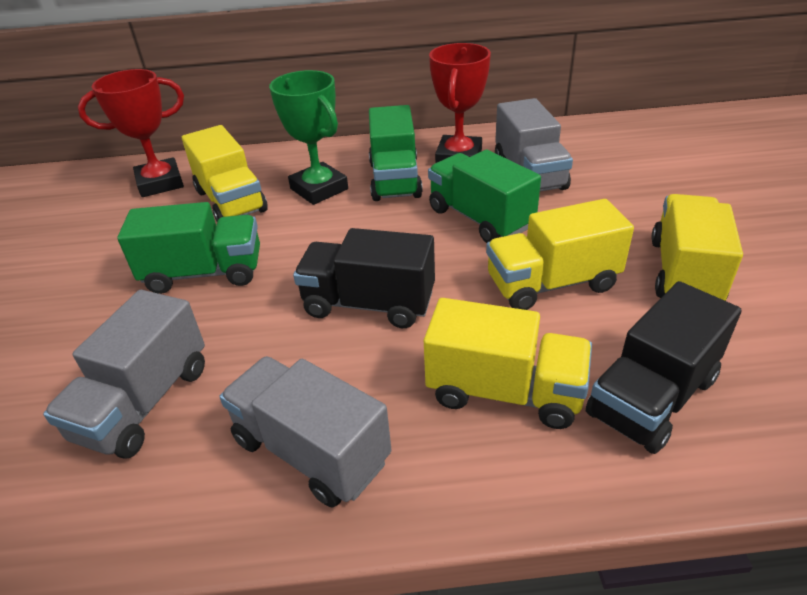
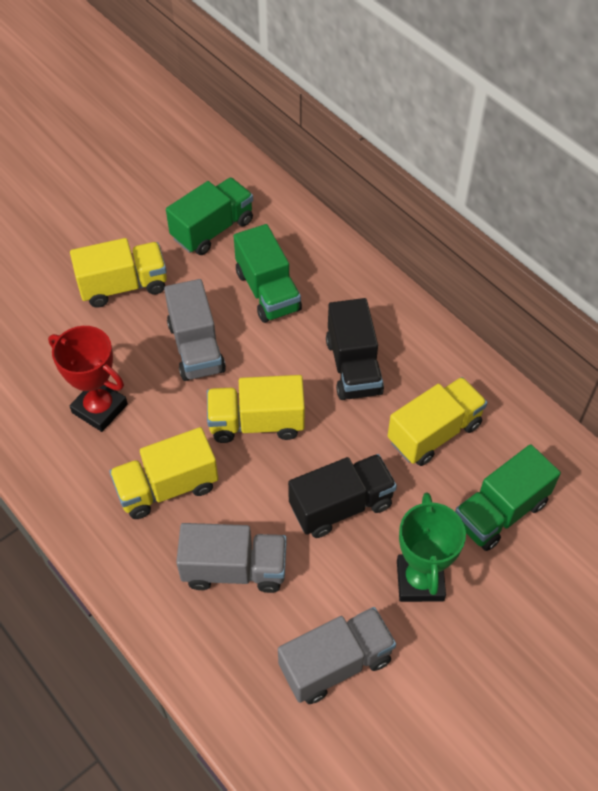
red trophy: 2 -> 1

